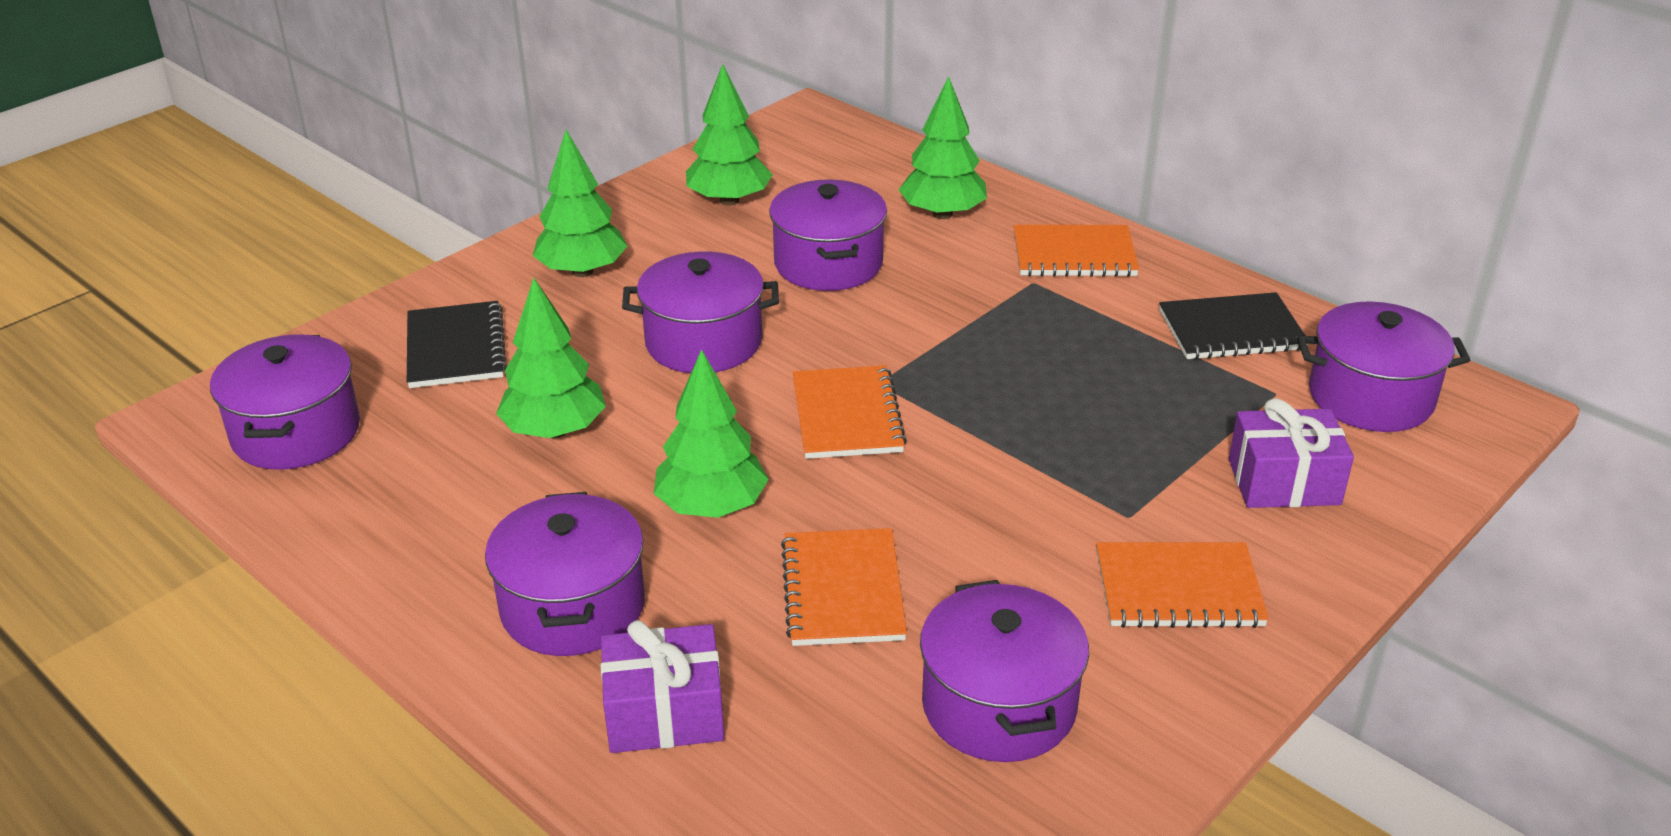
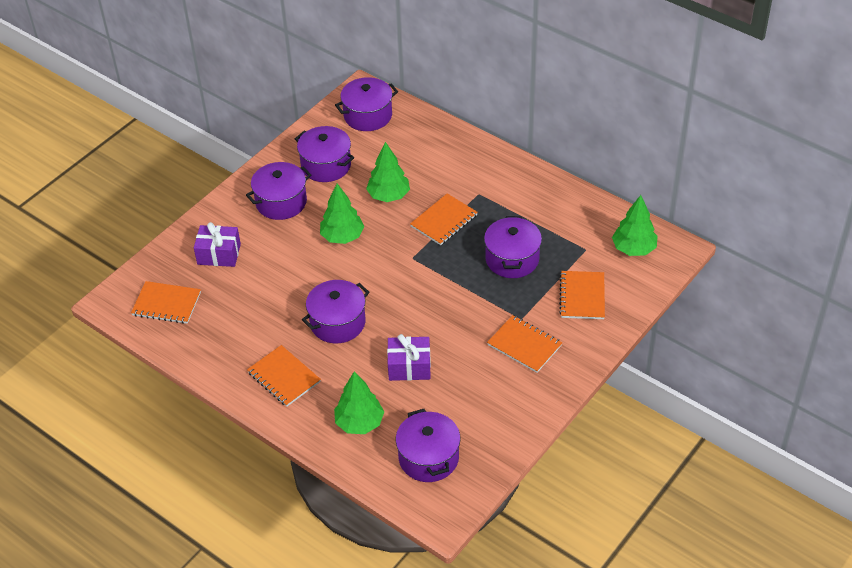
black notebook: 2 -> 0
green tree: 5 -> 4
orange notebook: 4 -> 5

